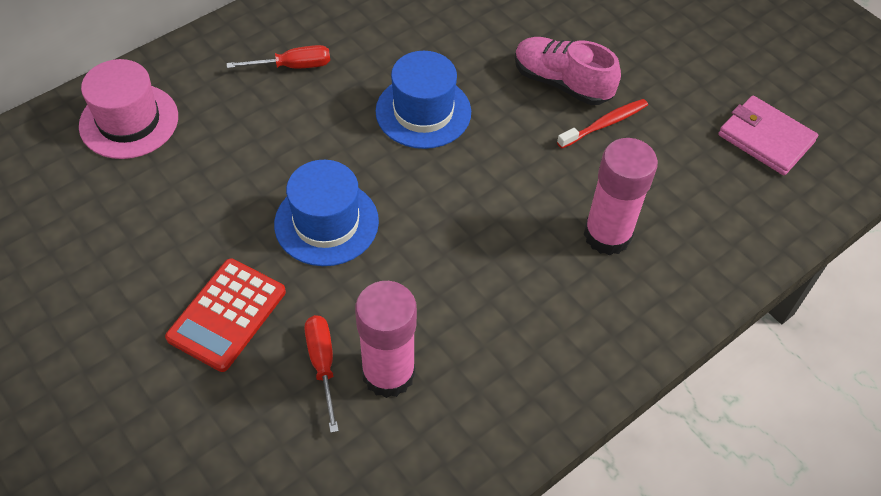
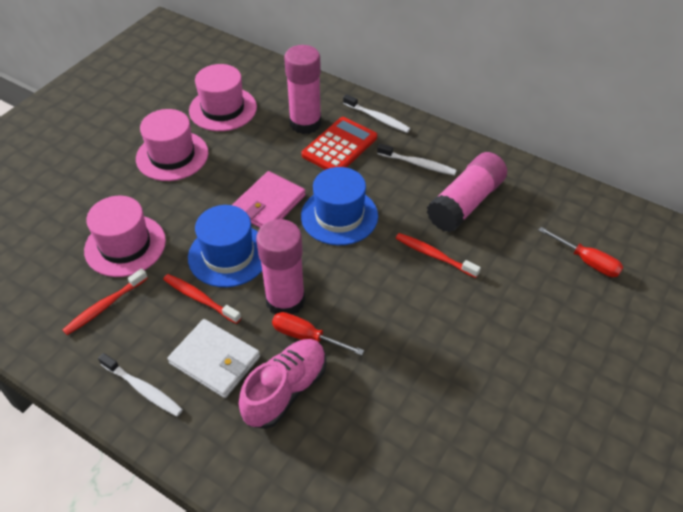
pink glue stick: 2 -> 3
pink hat: 1 -> 3
red toothbrush: 1 -> 3
white toothbrush: 0 -> 3
white wallet: 0 -> 1

